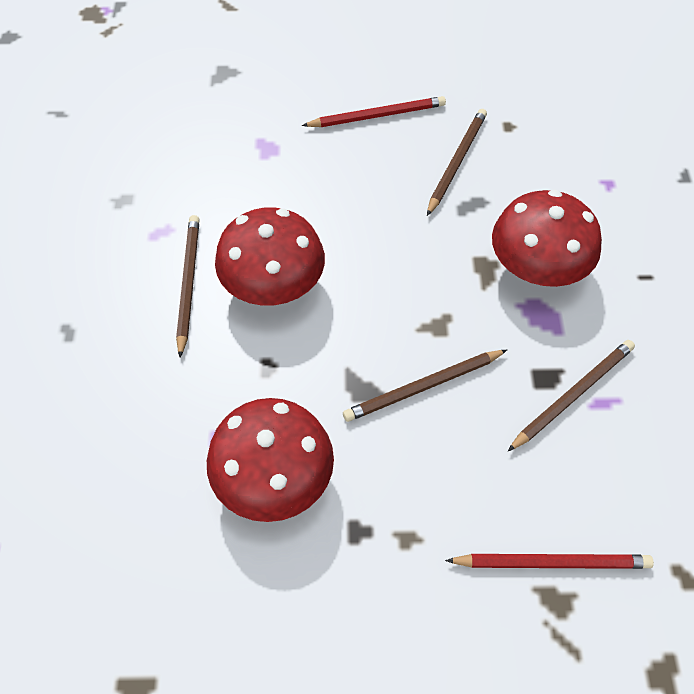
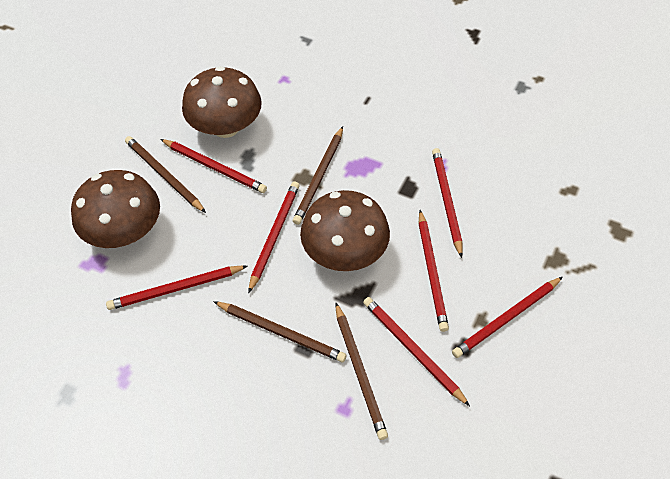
brown mushroom: 0 -> 3
red mushroom: 3 -> 0
red pencil: 2 -> 7

